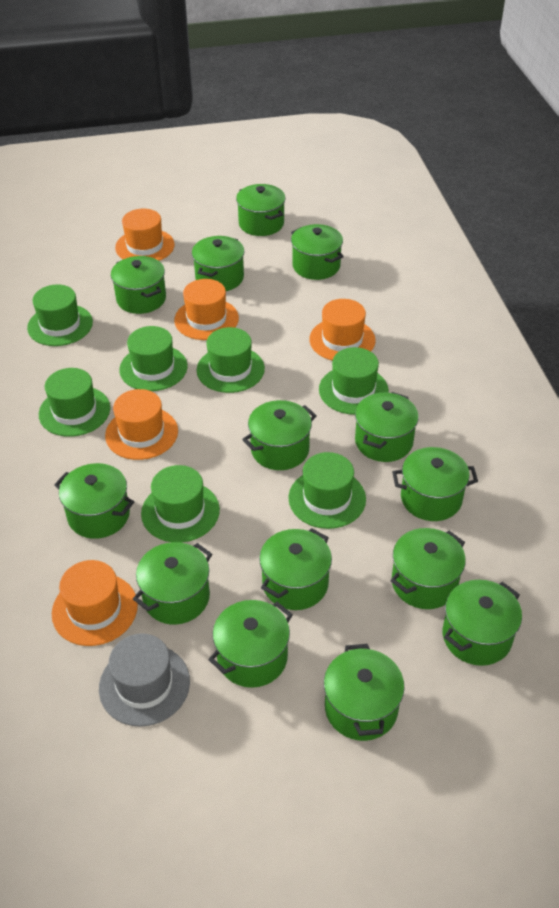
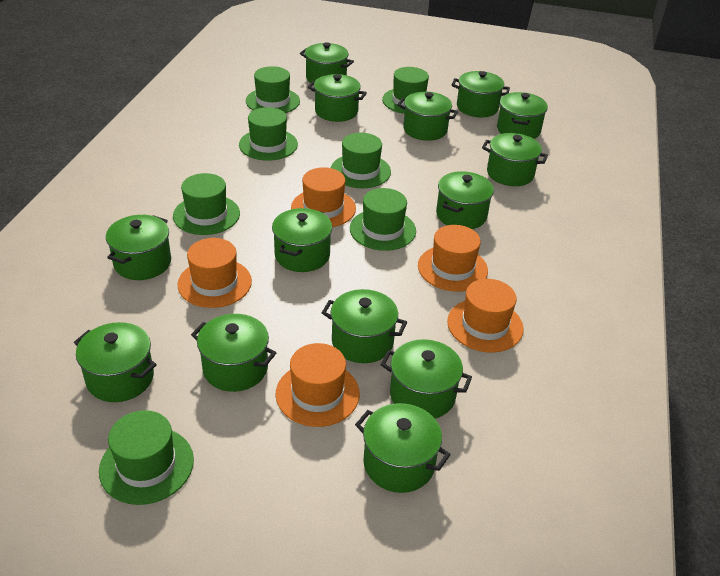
grey hat: 1 -> 0

